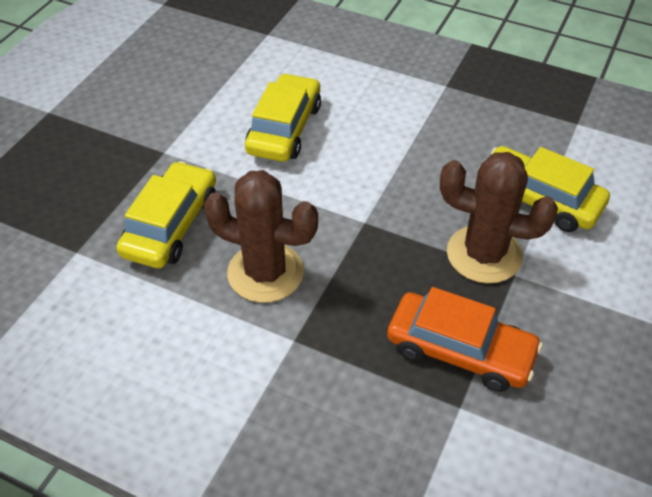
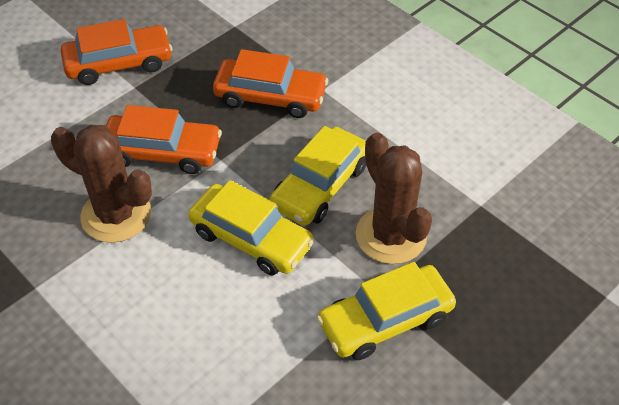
orange car: 1 -> 3

